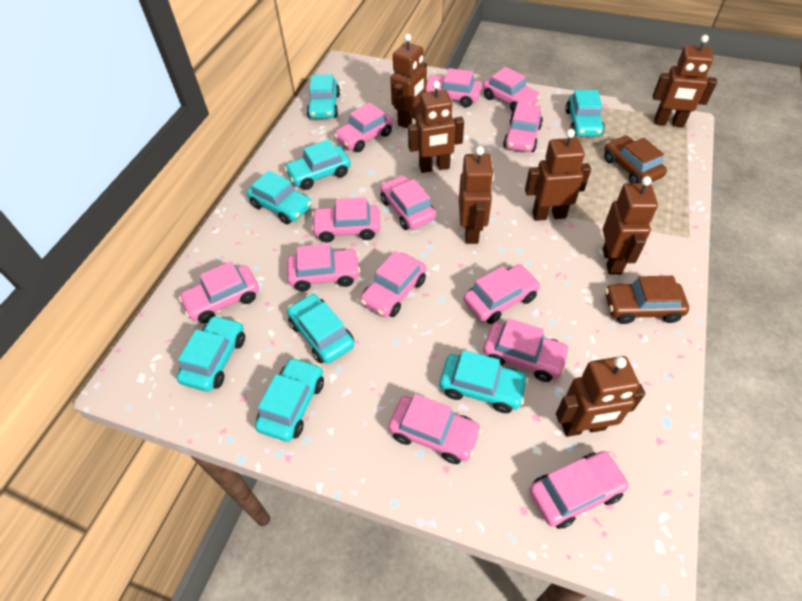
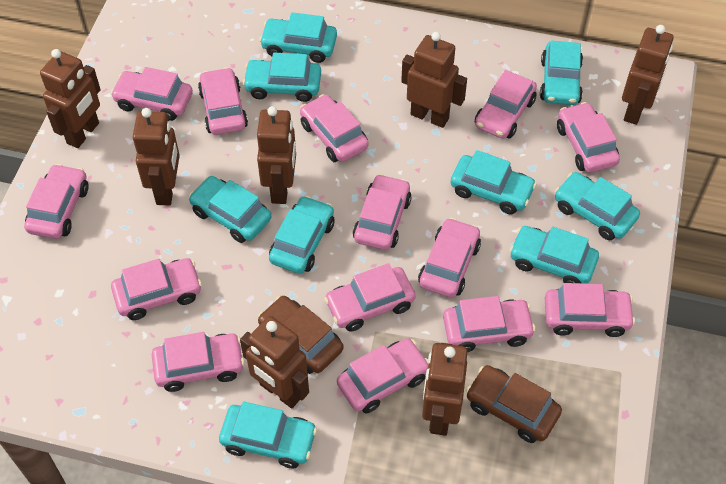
pink car: 13 -> 14
turquoise car: 8 -> 9

